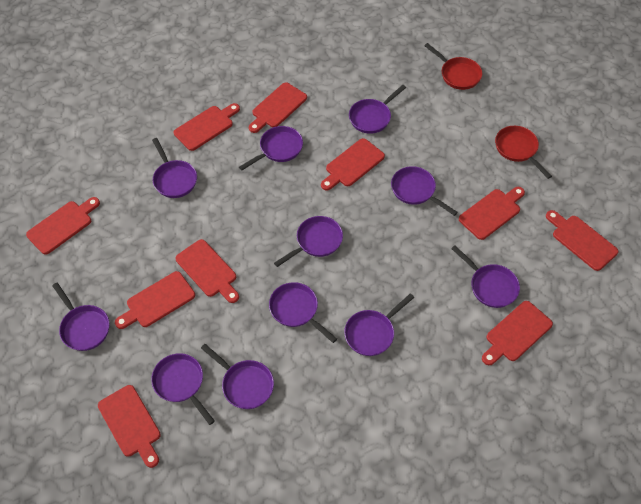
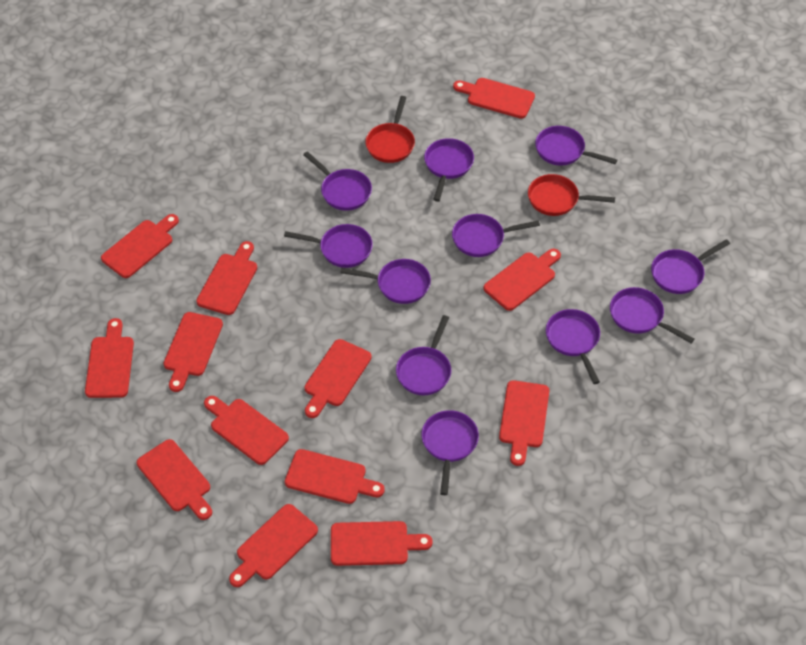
red cutting board: 10 -> 13

